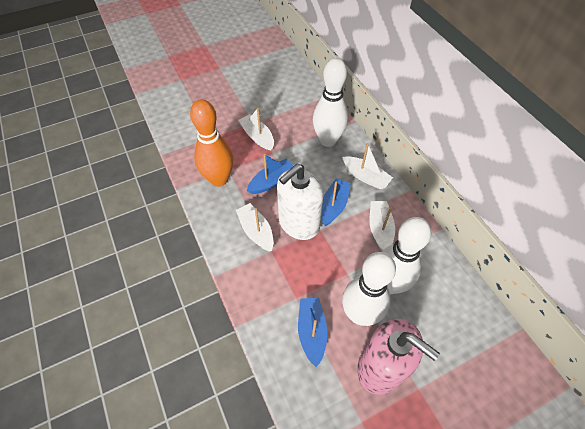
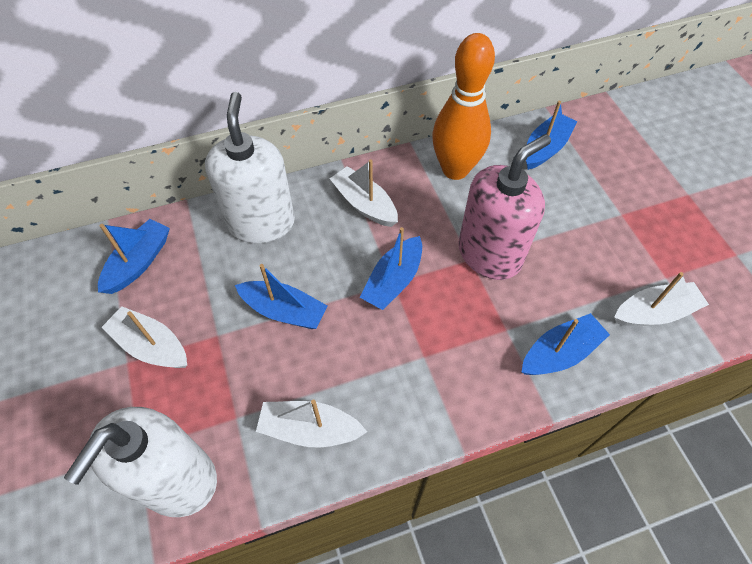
blue boat: 3 -> 5
white bowling pin: 3 -> 0
white soap dispenser: 1 -> 2

